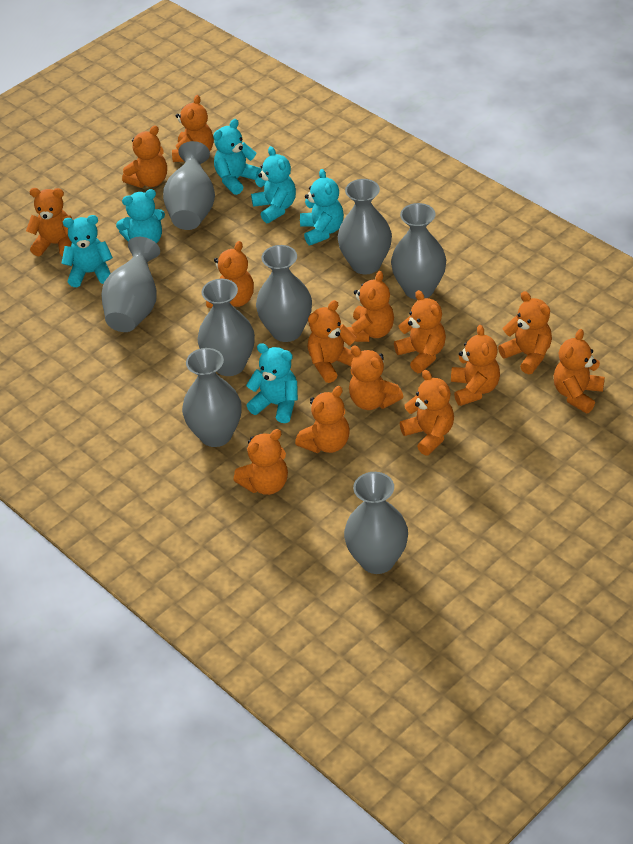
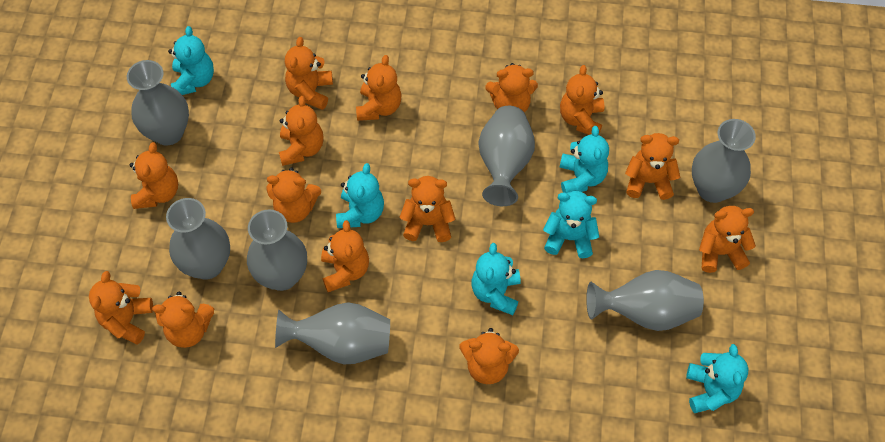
grey vase: 8 -> 7

